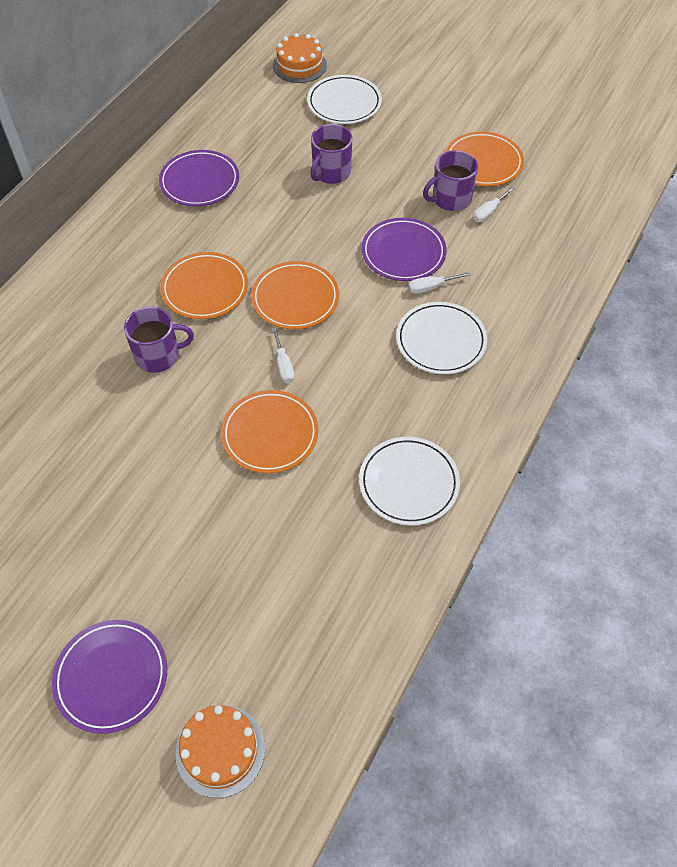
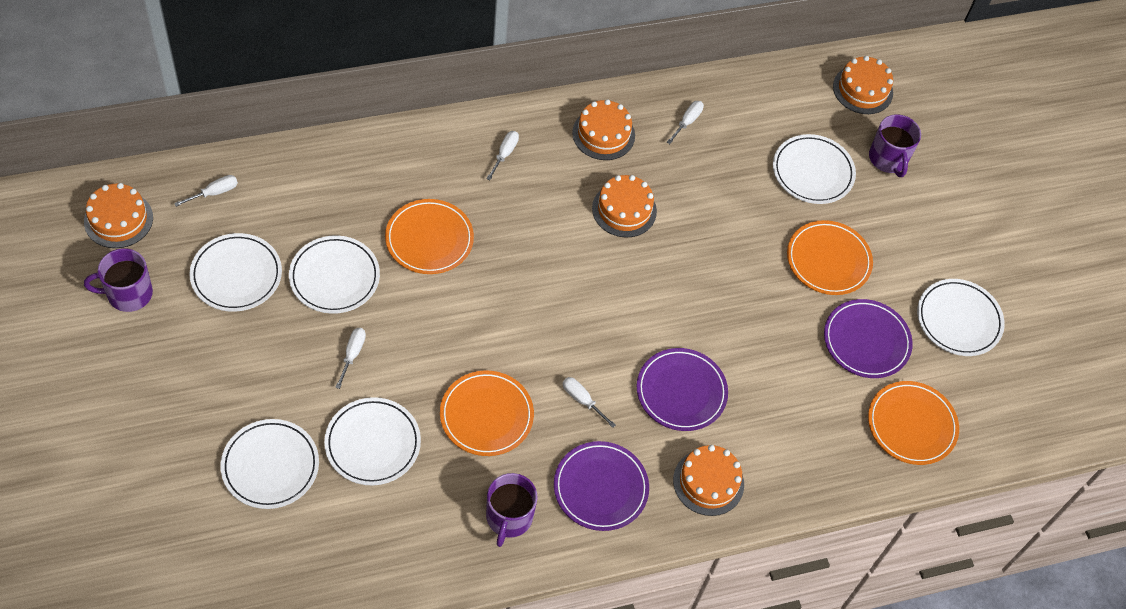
orange cake: 2 -> 5
white plate: 3 -> 6
white screwdriver: 3 -> 5

